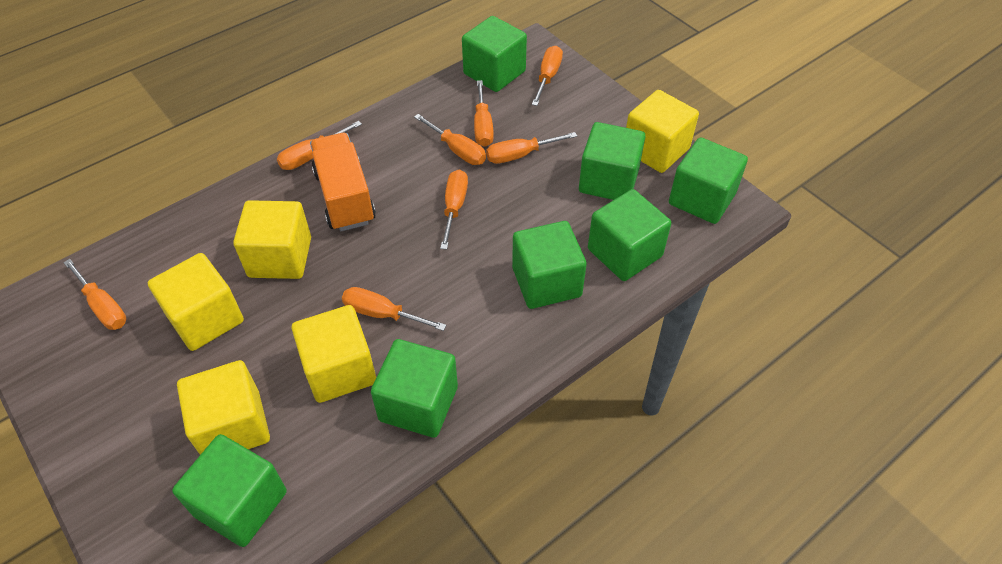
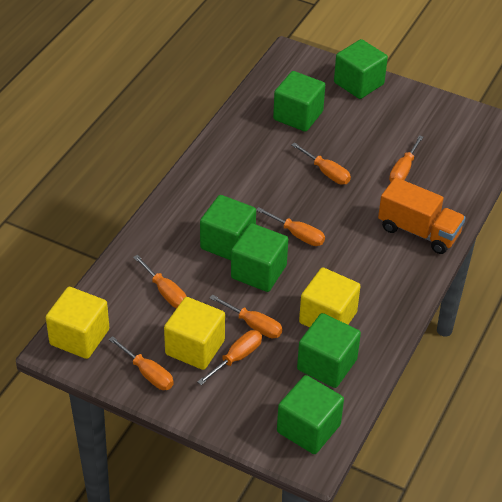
green cube: 7 -> 6
orange screwdriver: 8 -> 7
yellow cube: 5 -> 3

